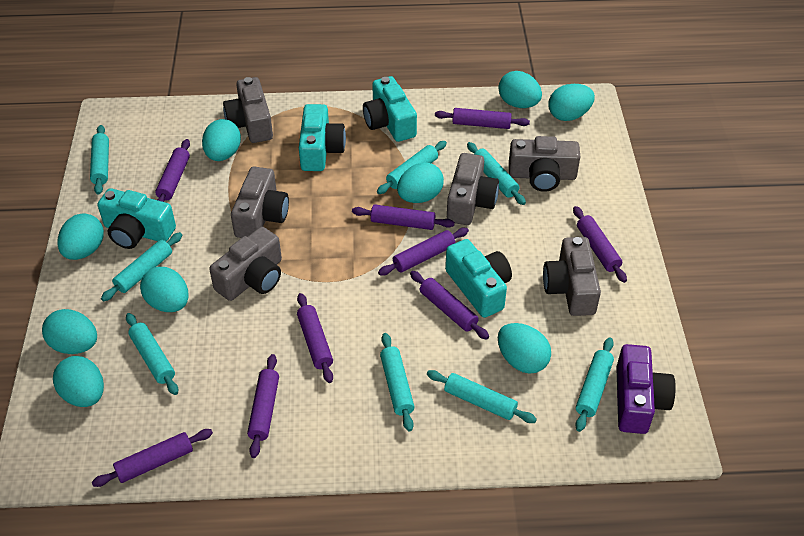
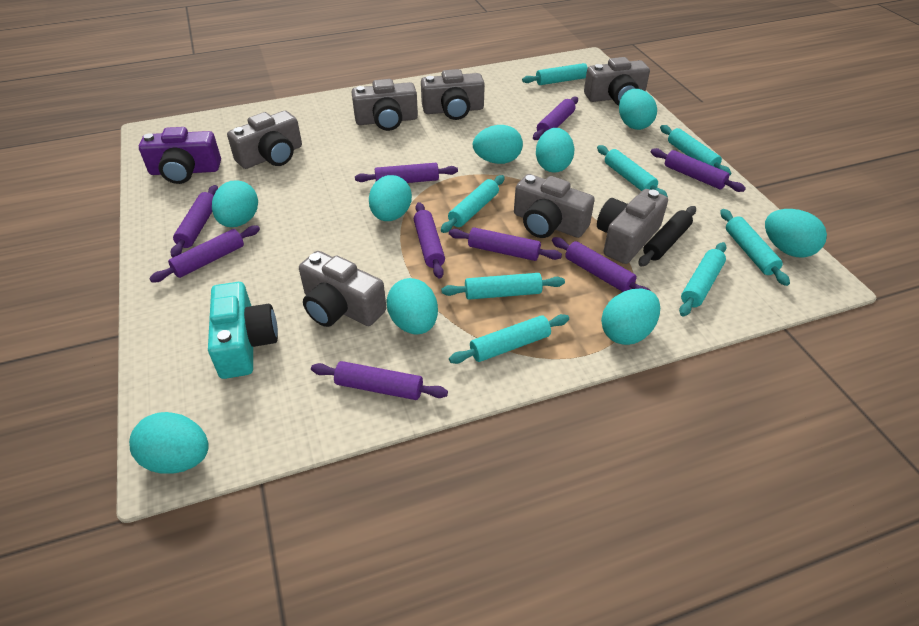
black rolling pin: 0 -> 1
grey camera: 6 -> 7
turquoise camera: 4 -> 1

